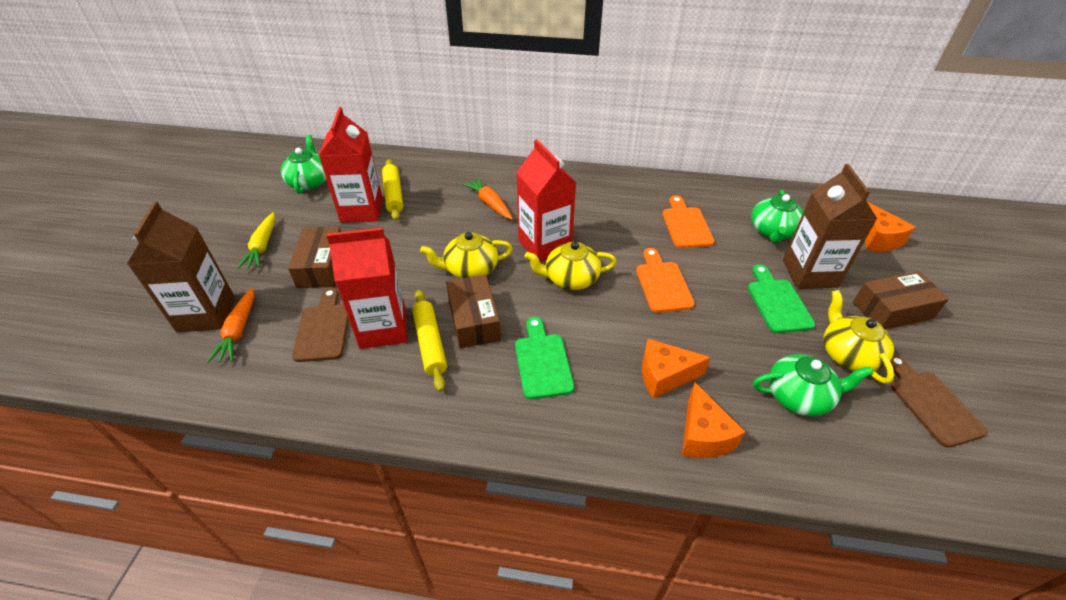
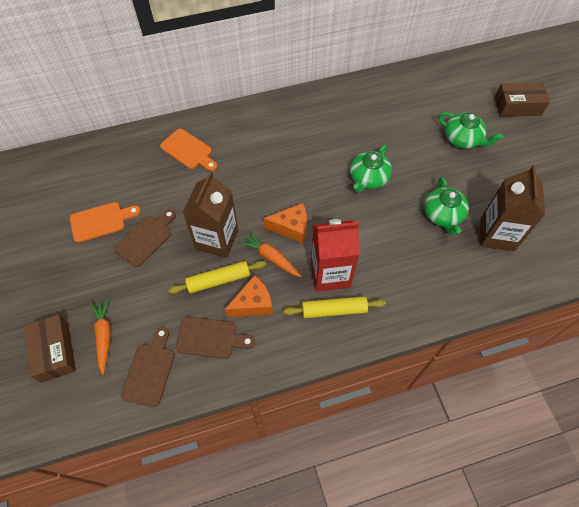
brown box: 3 -> 2
brown cutting board: 2 -> 3
green cutting board: 2 -> 0
orange cheese: 3 -> 2
red carton: 3 -> 1
yellow carrot: 1 -> 0
yellow teapot: 3 -> 0

